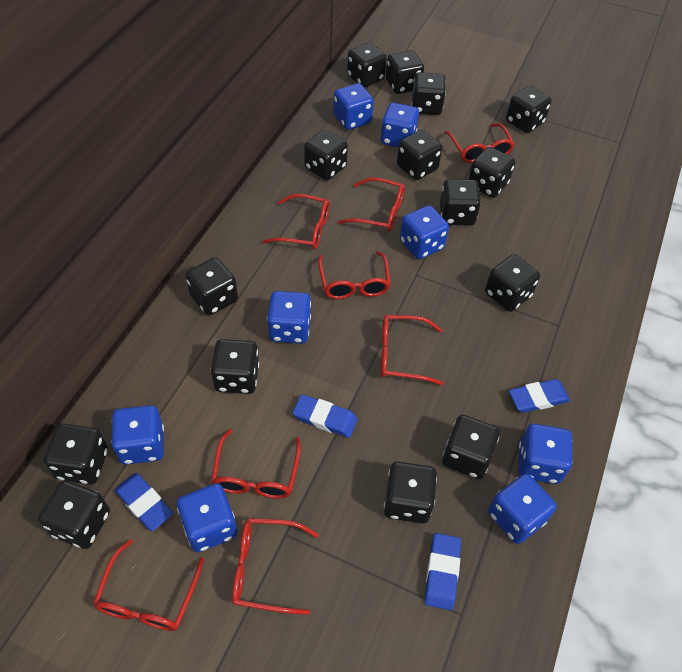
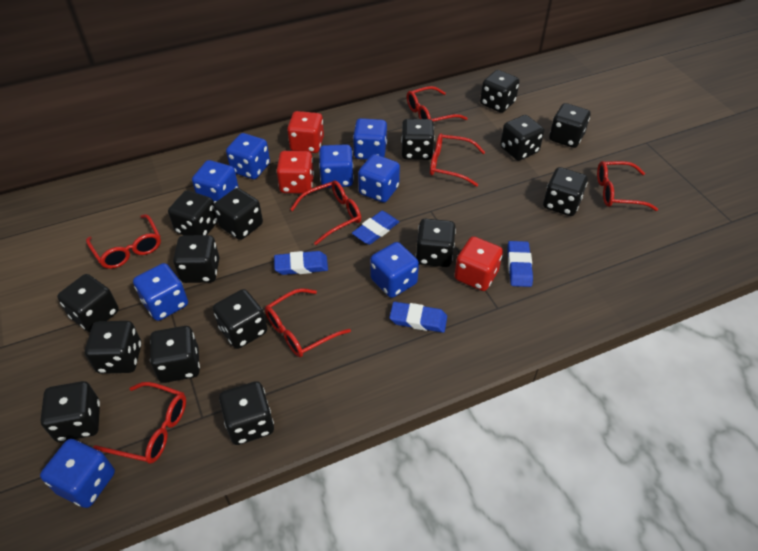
red dice: 0 -> 3
red glasses: 8 -> 7

